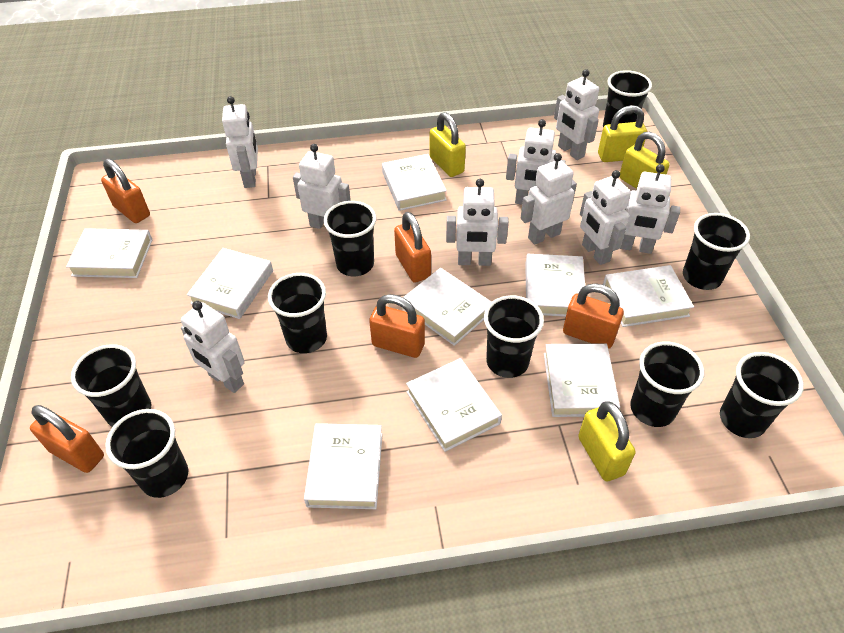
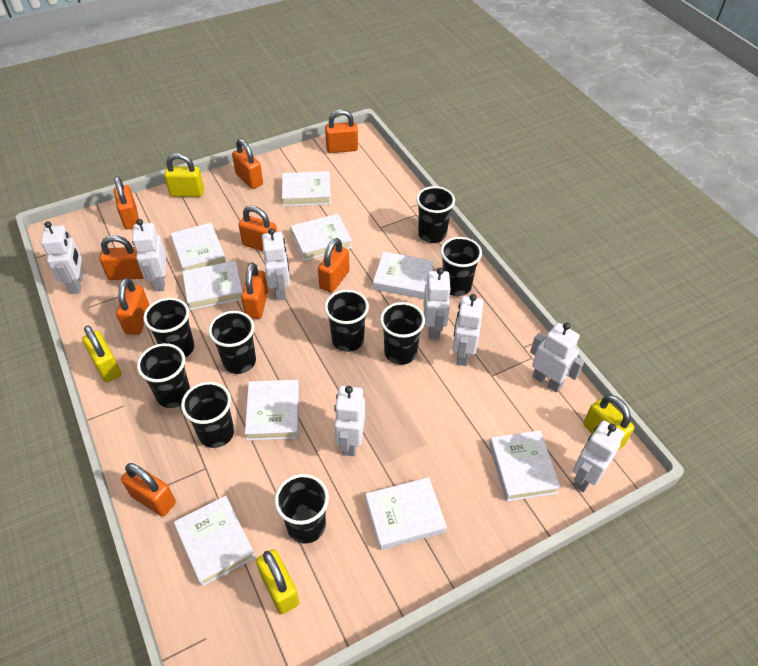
orange padlock: 5 -> 9
white robot: 9 -> 8

